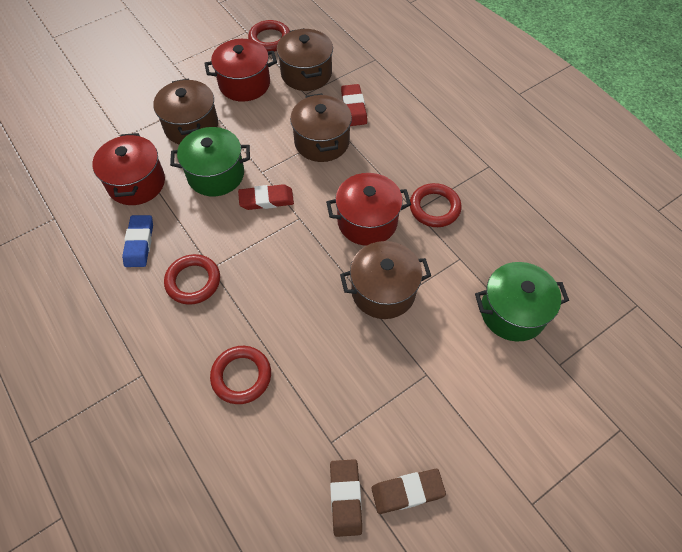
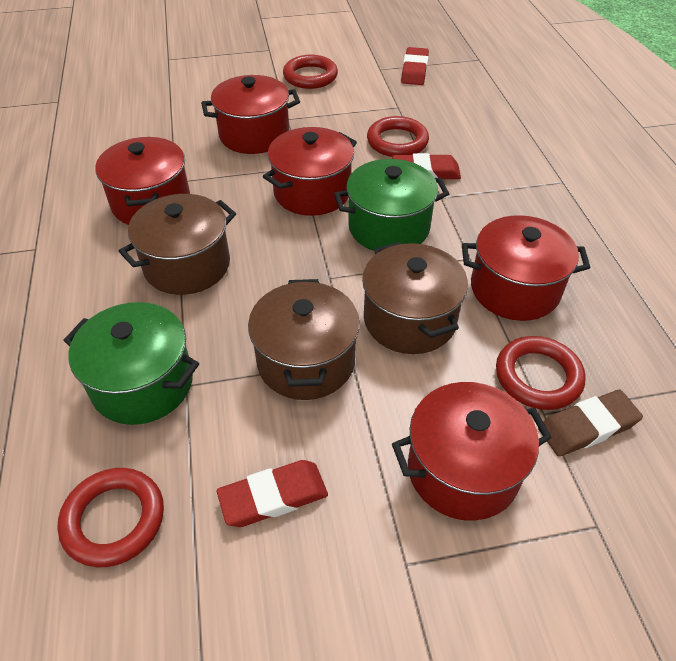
blue eraser: 1 -> 0
brown eraser: 2 -> 1
brown pot: 4 -> 3
red eraser: 2 -> 3
red pot: 3 -> 5

